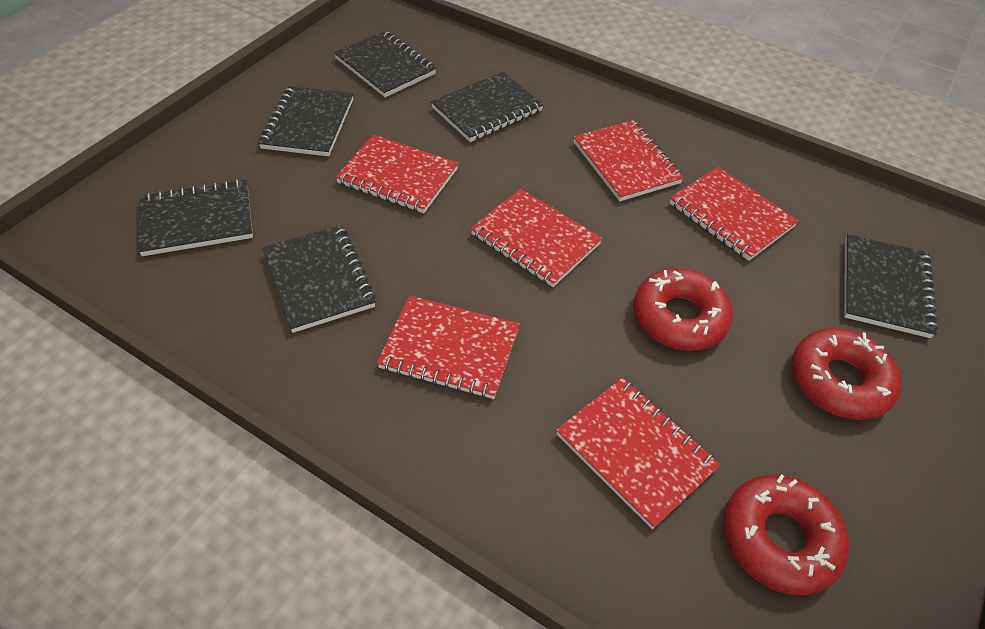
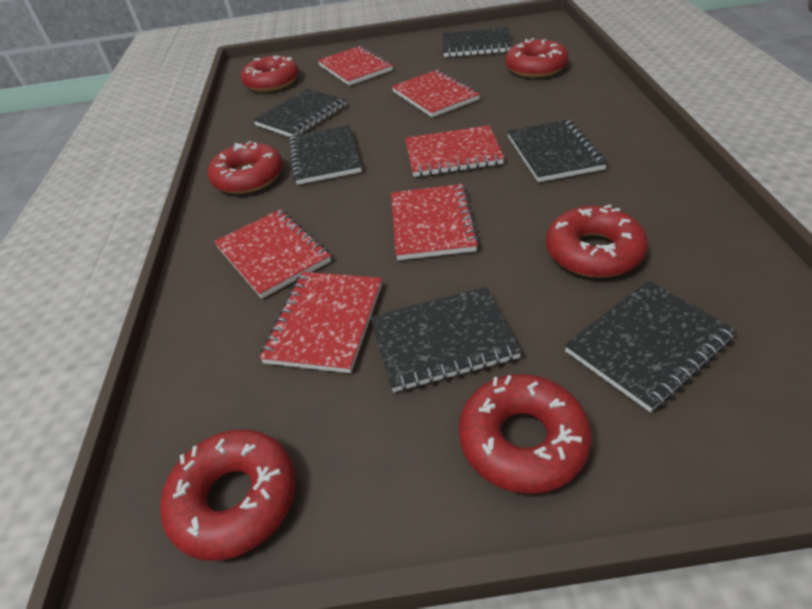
red donut: 3 -> 6

